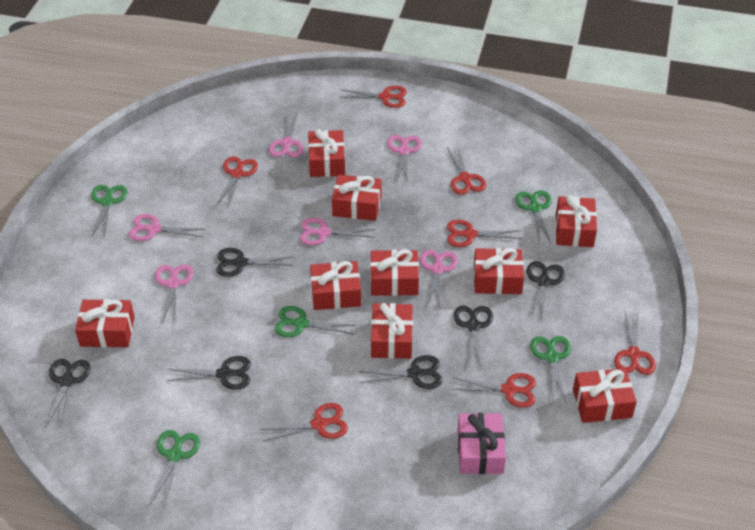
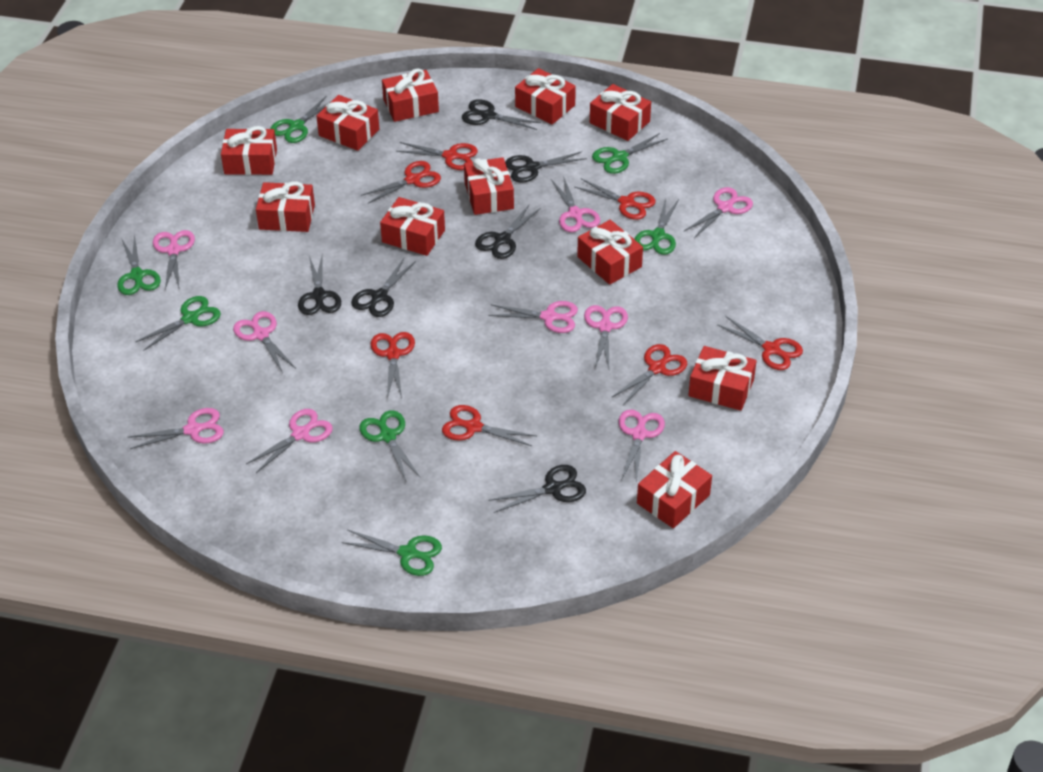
green scissors: 5 -> 7
pink gift: 1 -> 0
pink scissors: 6 -> 9
red gift: 9 -> 11

